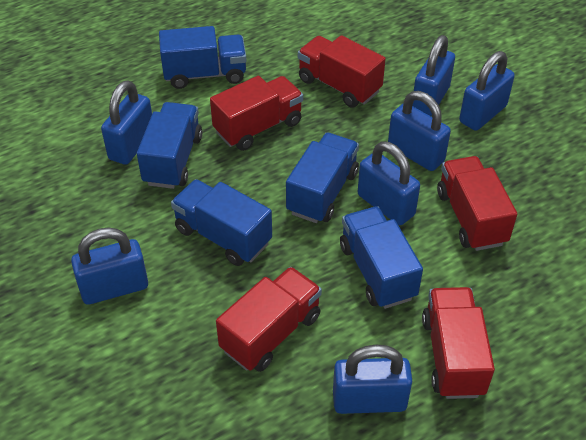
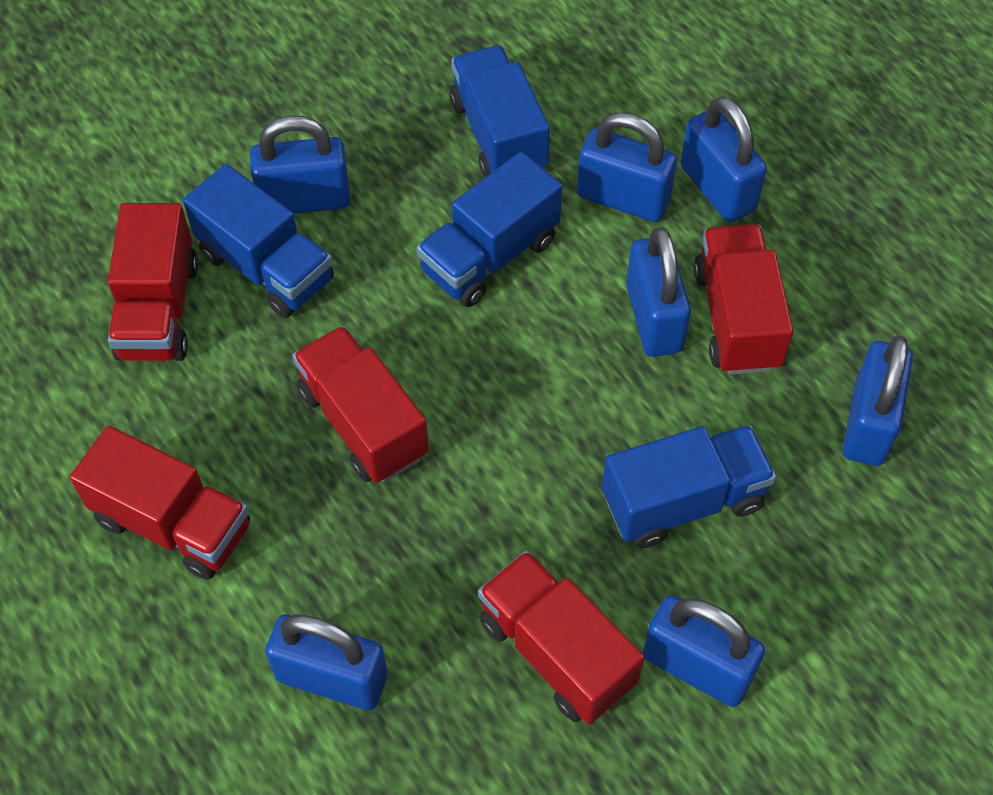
blue truck: 5 -> 4

